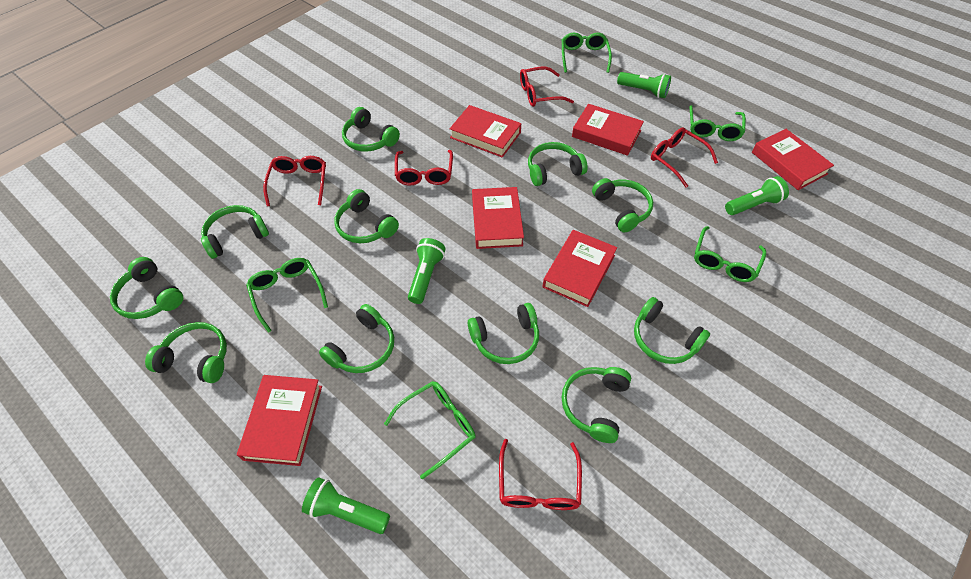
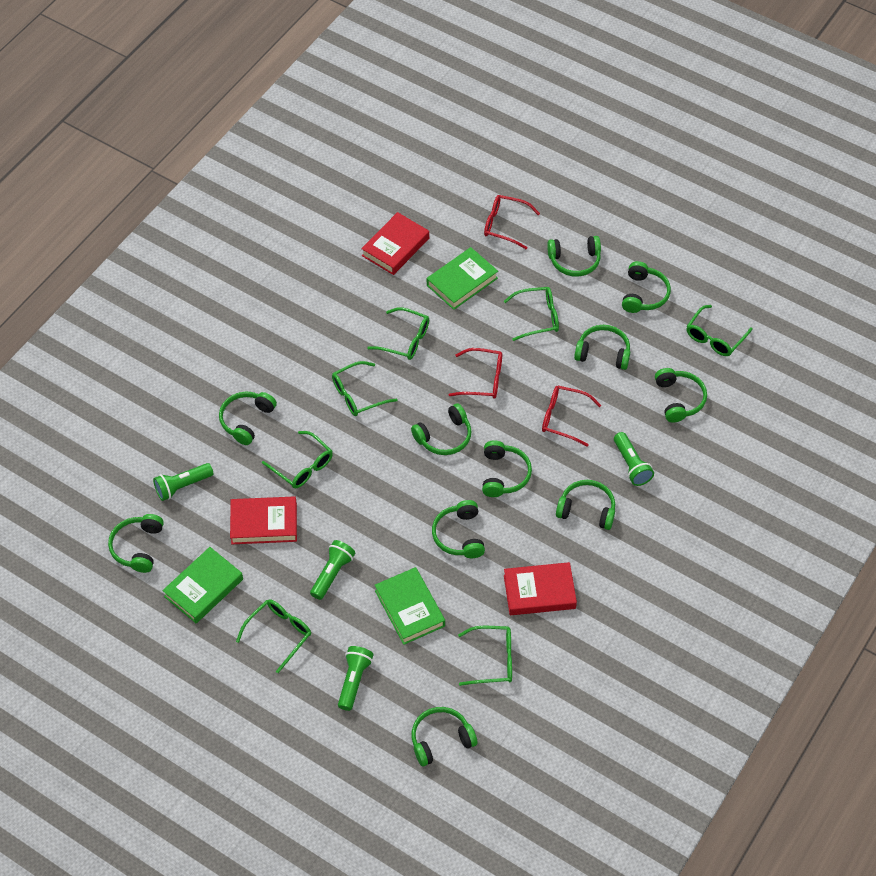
green book: 0 -> 3
green glasses: 5 -> 7
red book: 6 -> 3
red glasses: 5 -> 3

